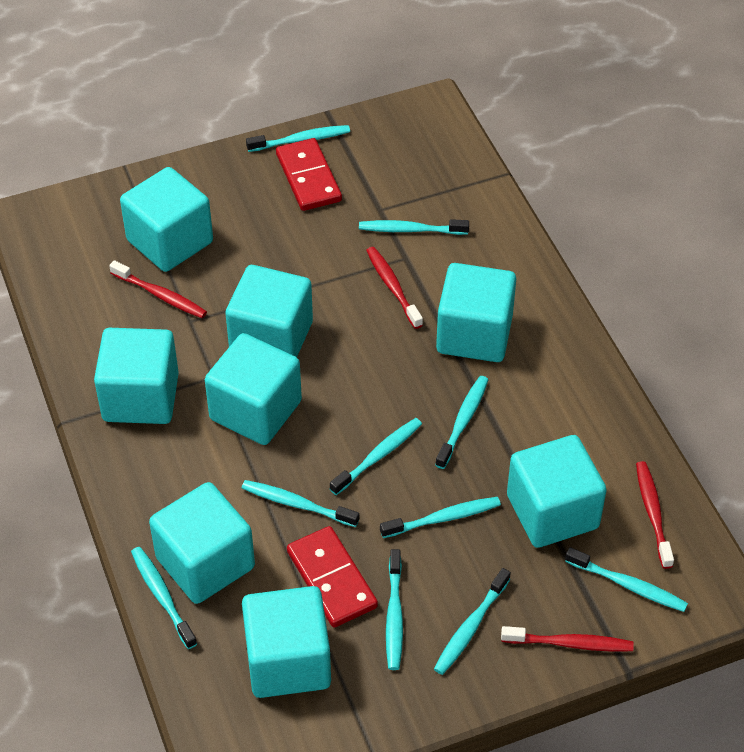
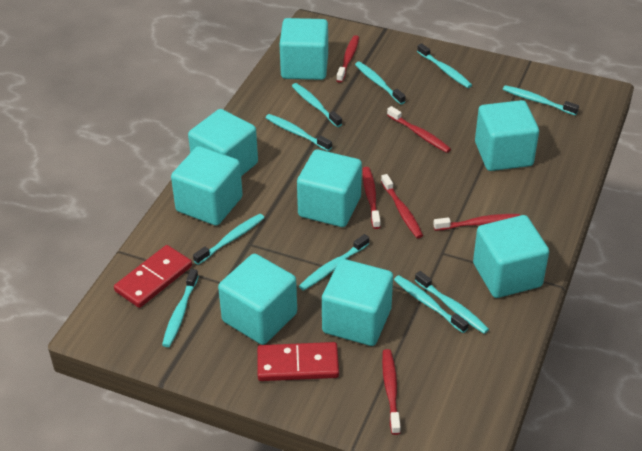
red toothbrush: 4 -> 6

